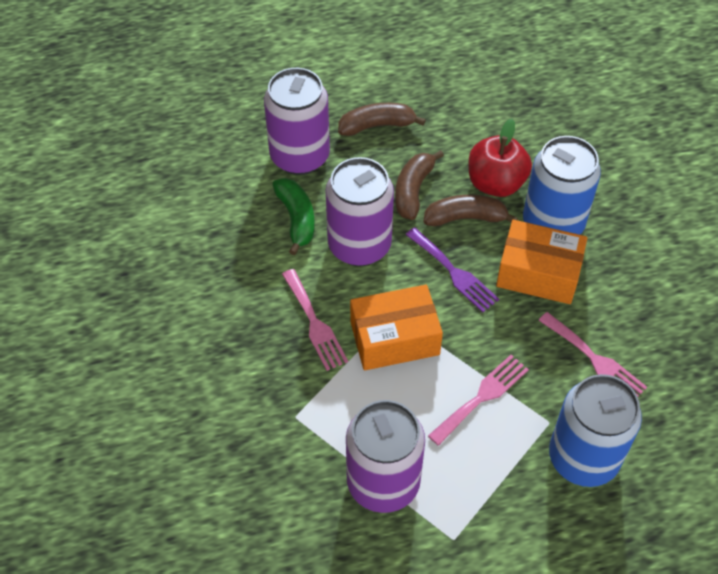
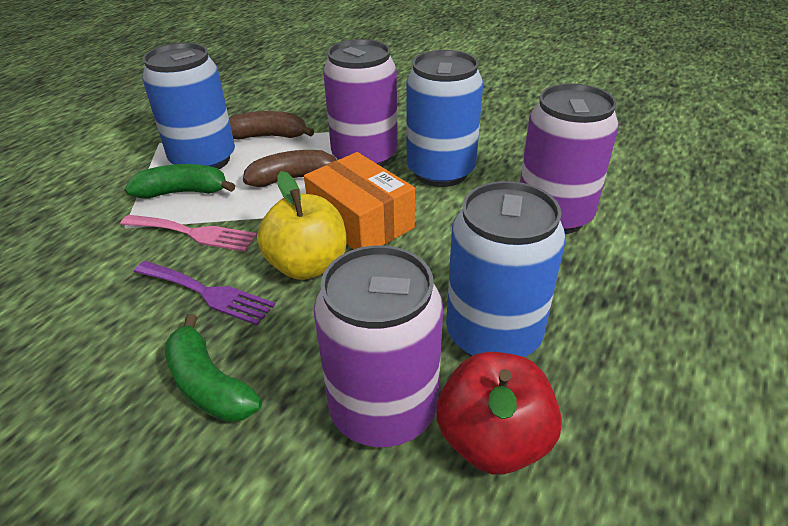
blue can: 2 -> 3
brown banana: 3 -> 2
green banana: 1 -> 2
orange box: 2 -> 1
pink fork: 3 -> 1
yellow apple: 0 -> 1

